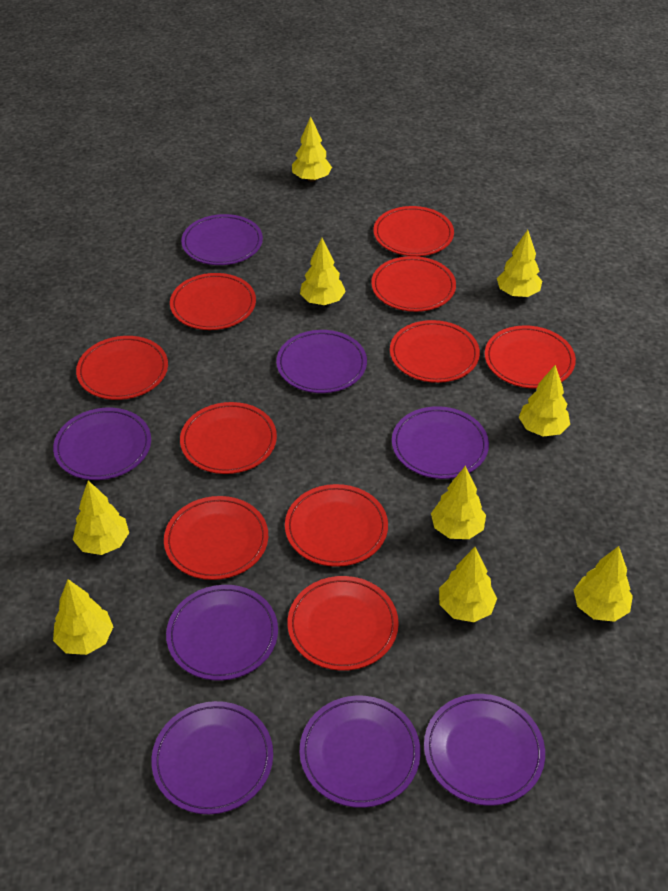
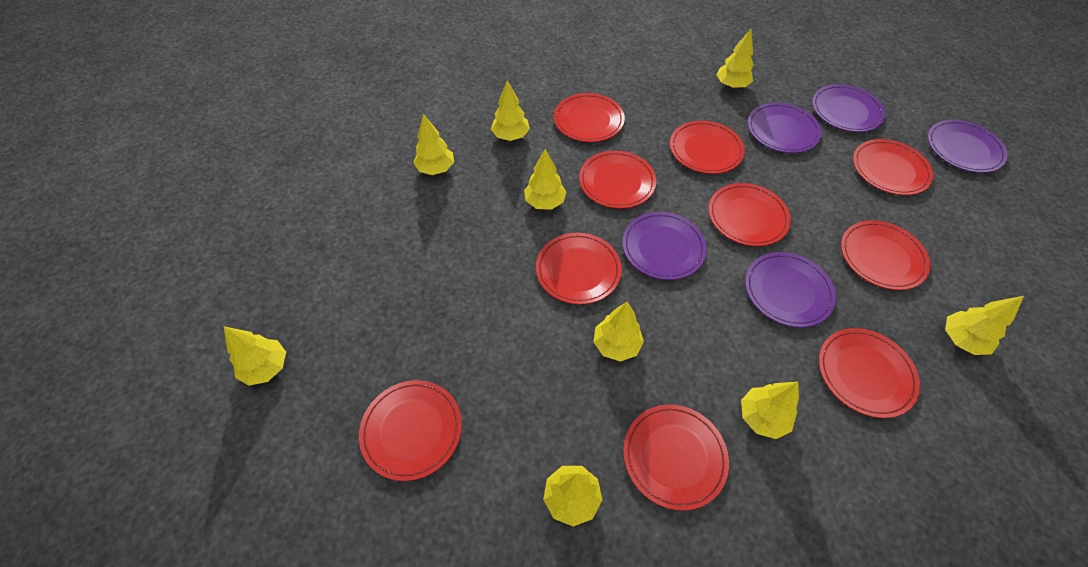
purple plate: 8 -> 5

